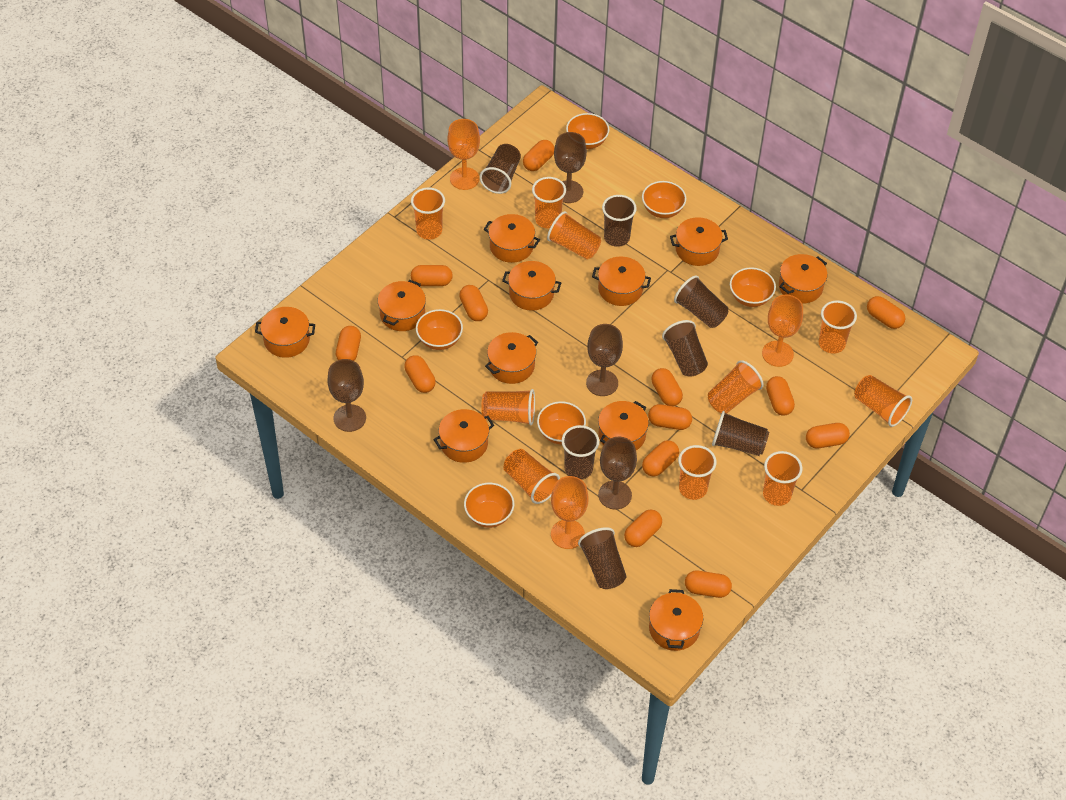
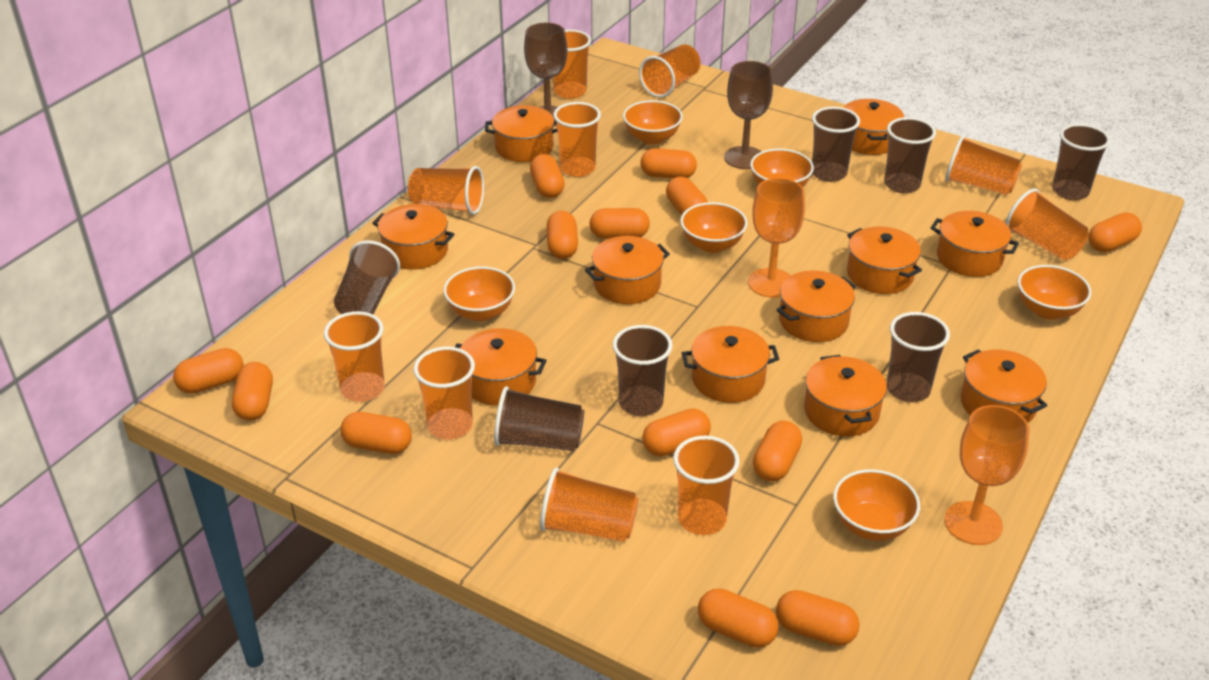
brown goblet: 4 -> 2
orange goblet: 3 -> 2

